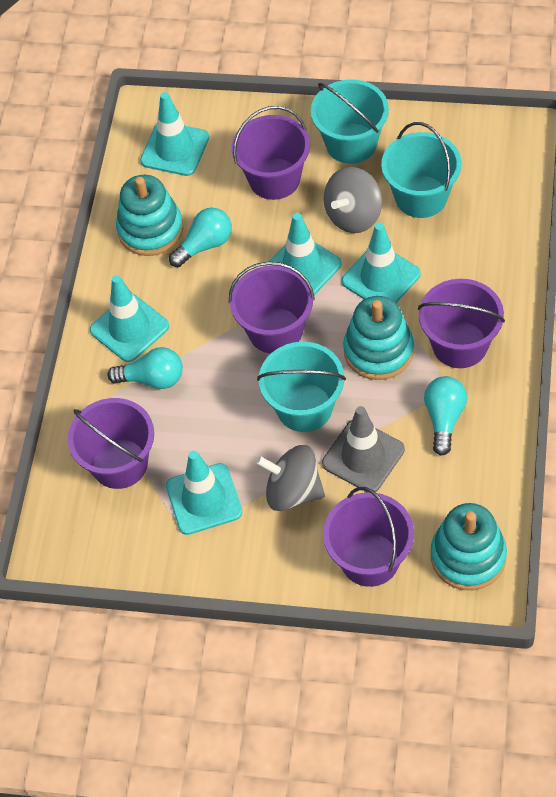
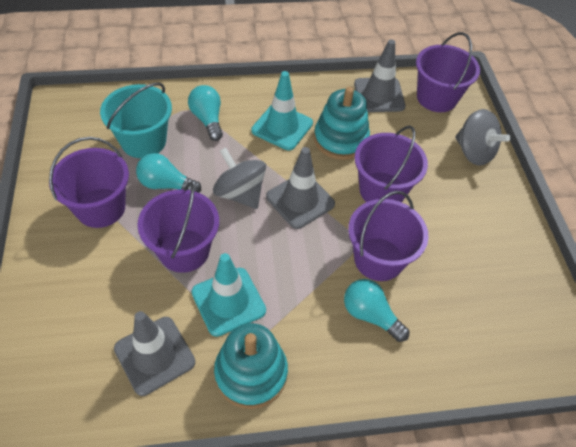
grey traffic cone: 1 -> 3
turquoise bucket: 3 -> 1
turquoise stacking toy: 3 -> 2
turquoise traffic cone: 5 -> 2

